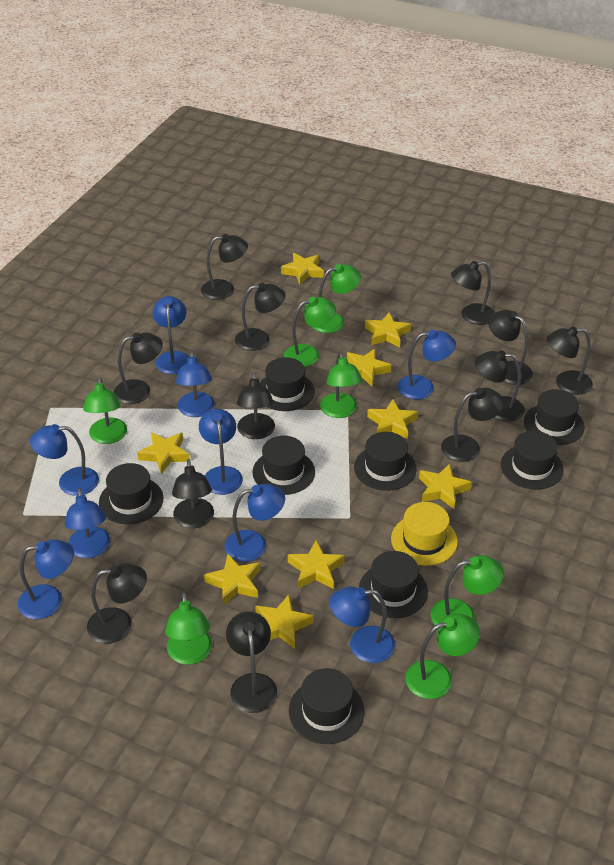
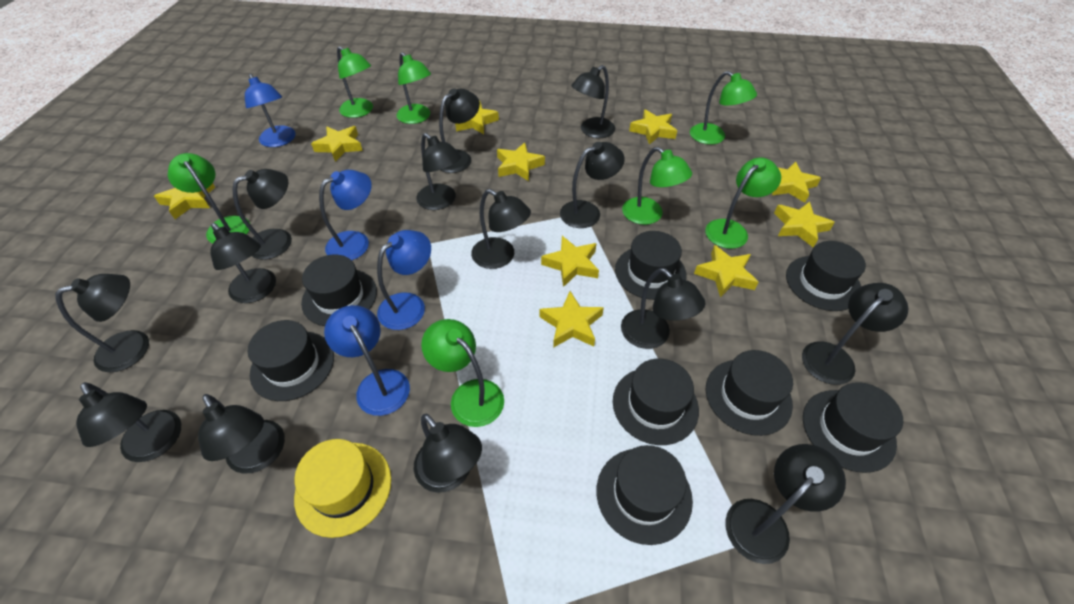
black lamp: 12 -> 14
blue lamp: 9 -> 4
yellow star: 9 -> 10

